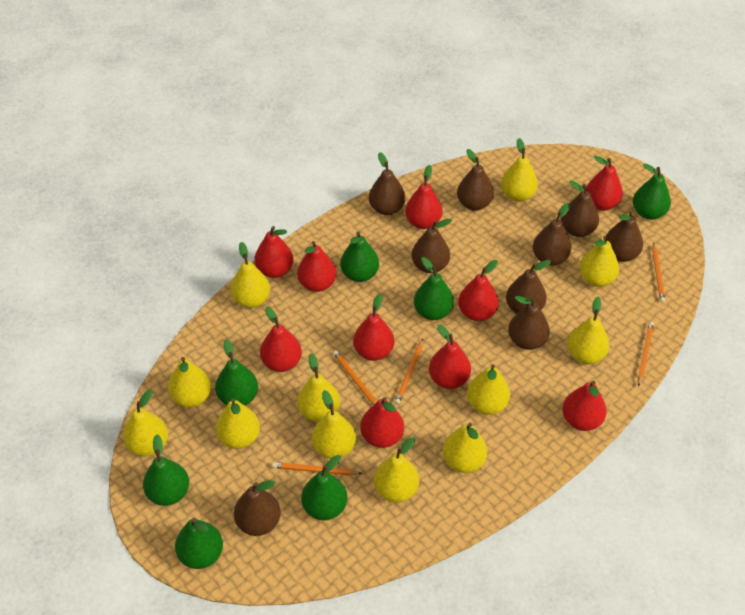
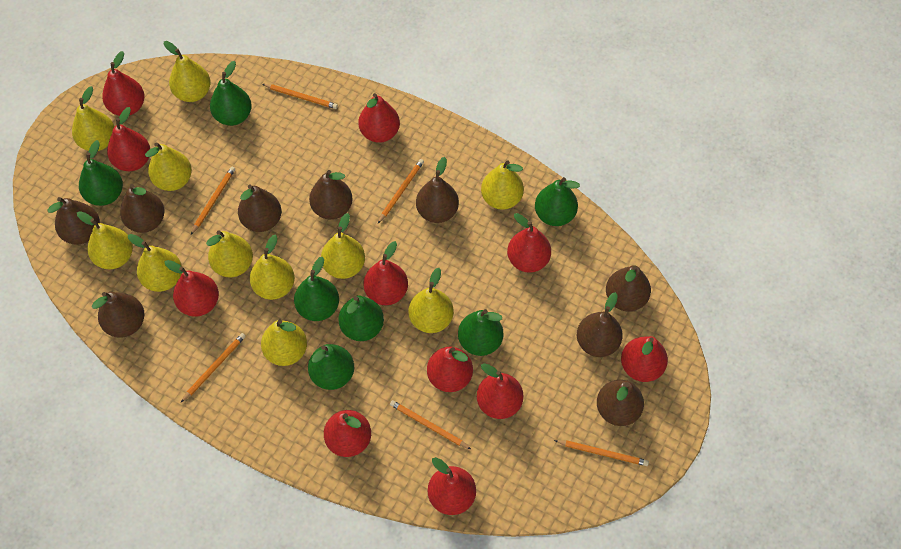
orange pencil: 5 -> 6
red pear: 10 -> 11
yellow pear: 12 -> 11

